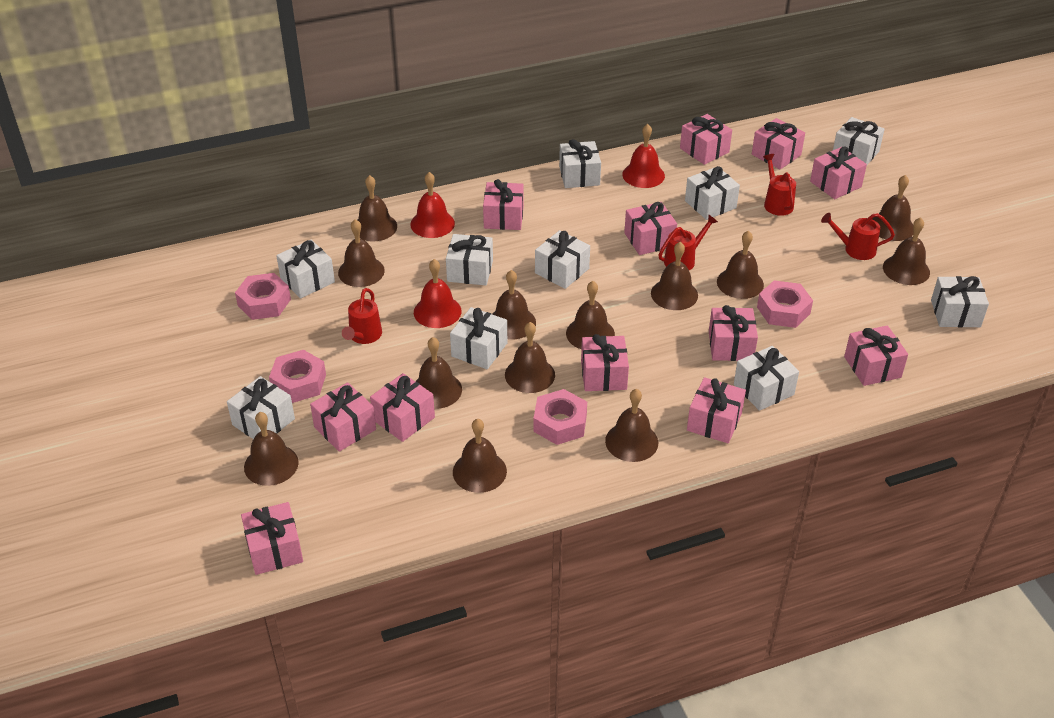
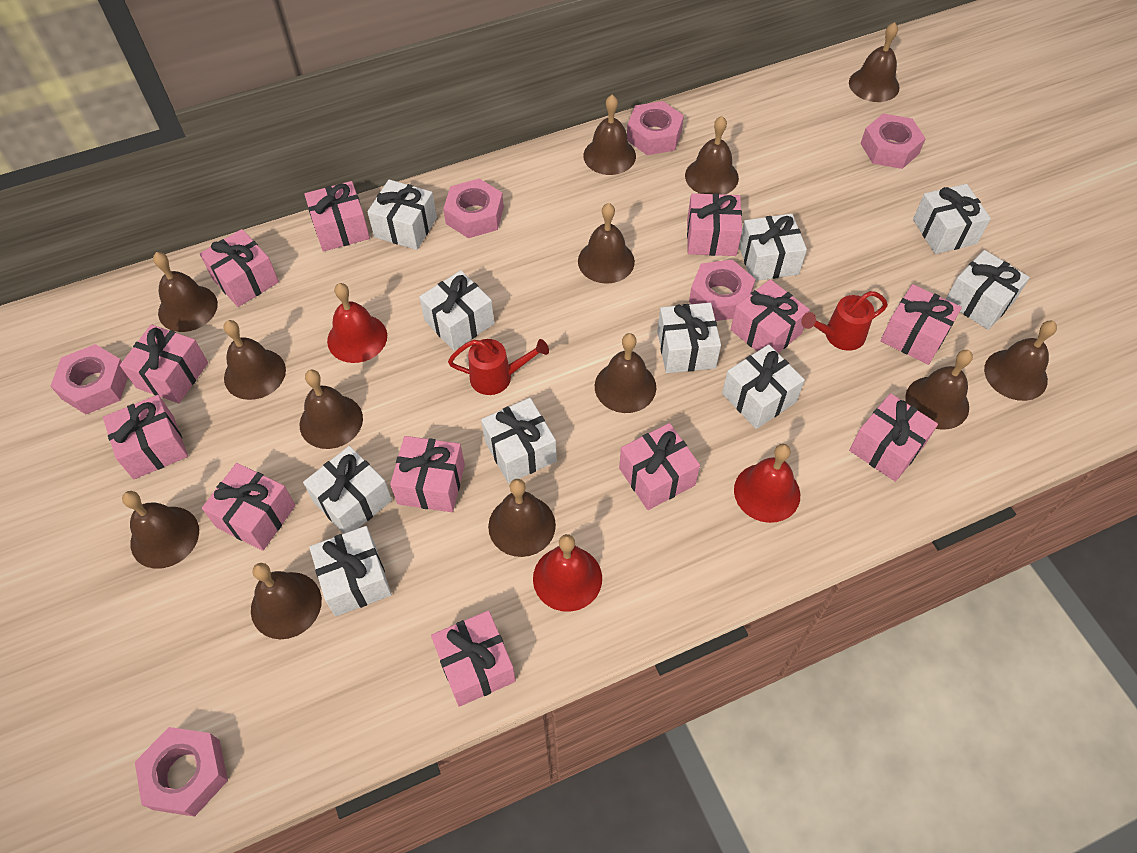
pink nut: 4 -> 6
red watering can: 4 -> 2

